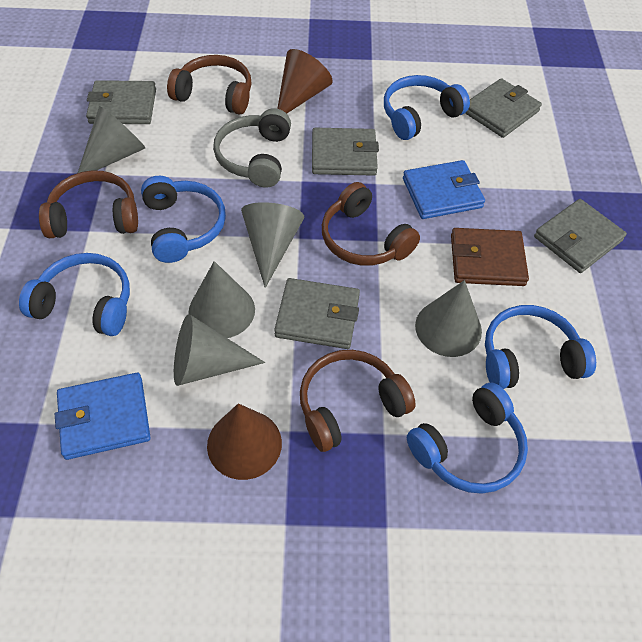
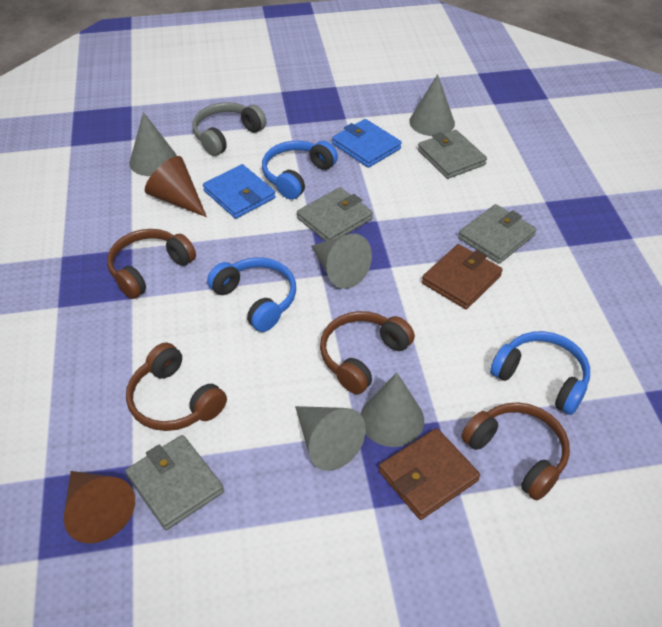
blue headphones: 5 -> 3
brown wallet: 1 -> 2
grey wallet: 5 -> 4

